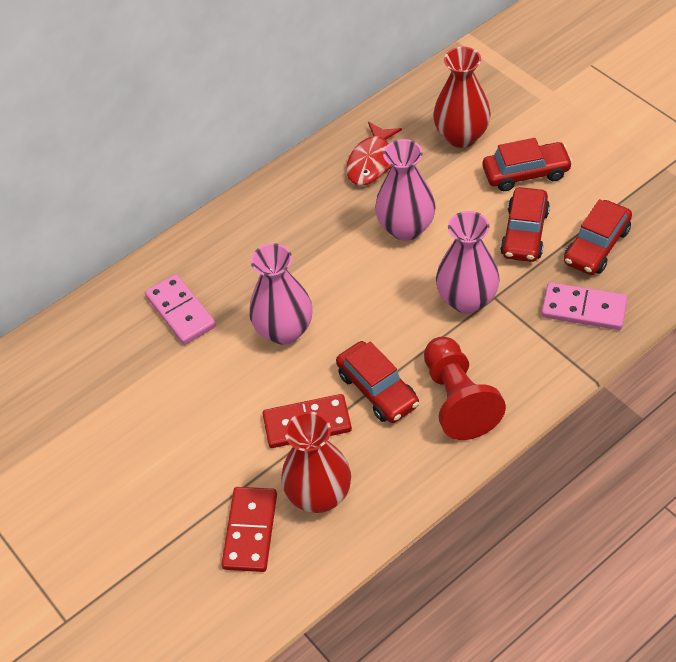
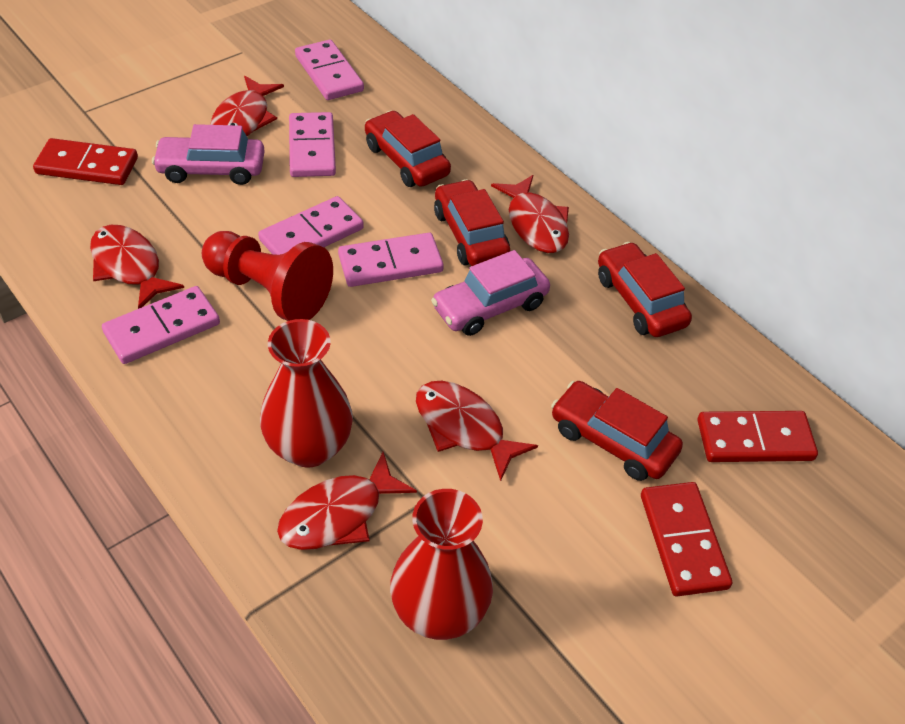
pink car: 0 -> 2
pink domino: 2 -> 5
pink vase: 3 -> 0
red domino: 2 -> 3
red fish: 1 -> 5

